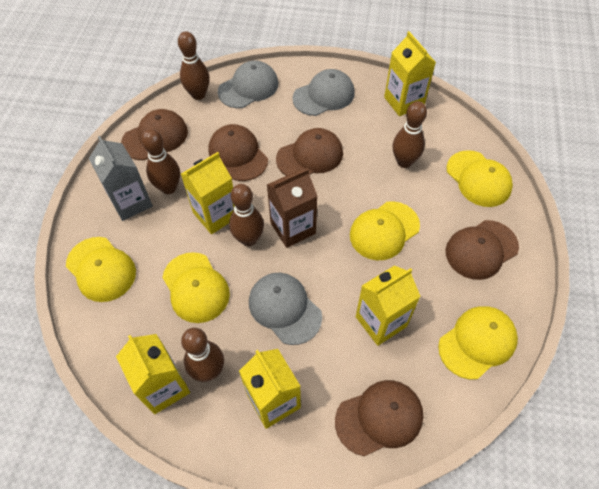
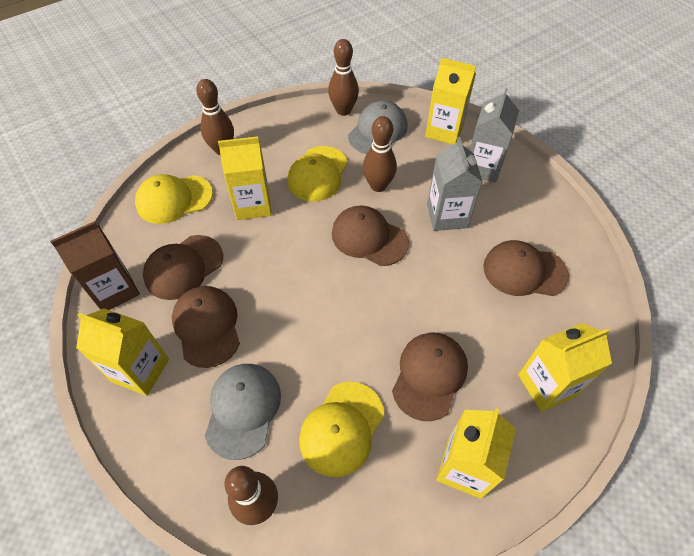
brown bowling pin: 5 -> 4
grey cap: 3 -> 2
grey carton: 1 -> 2
yellow cap: 5 -> 3

